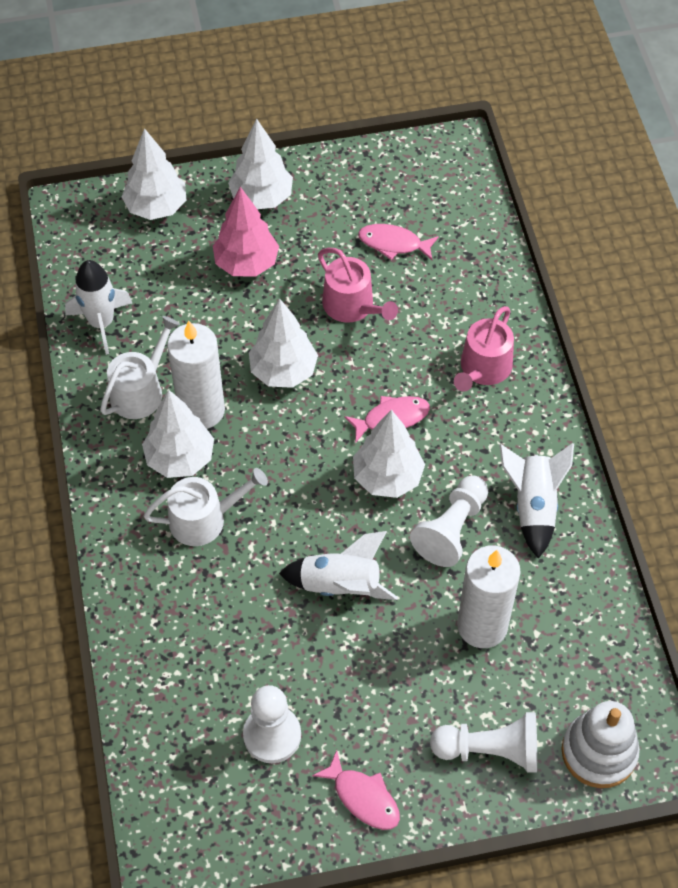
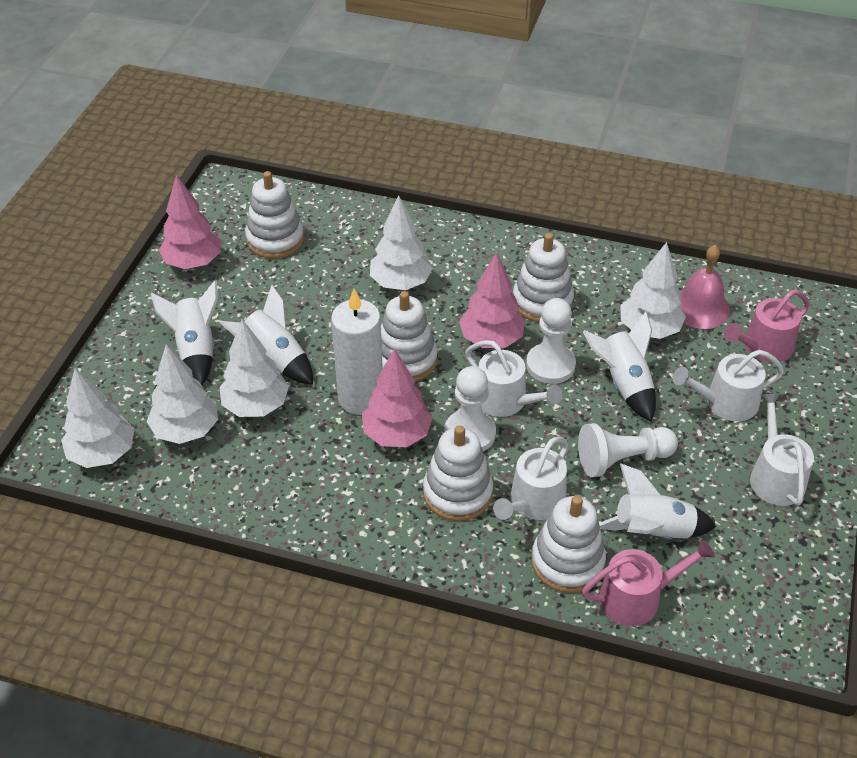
pink bell: 0 -> 1
pink fish: 3 -> 0
pink tree: 1 -> 3
white candle: 2 -> 1
white rocket: 3 -> 4
white stacking toy: 1 -> 5
white watering can: 2 -> 4

